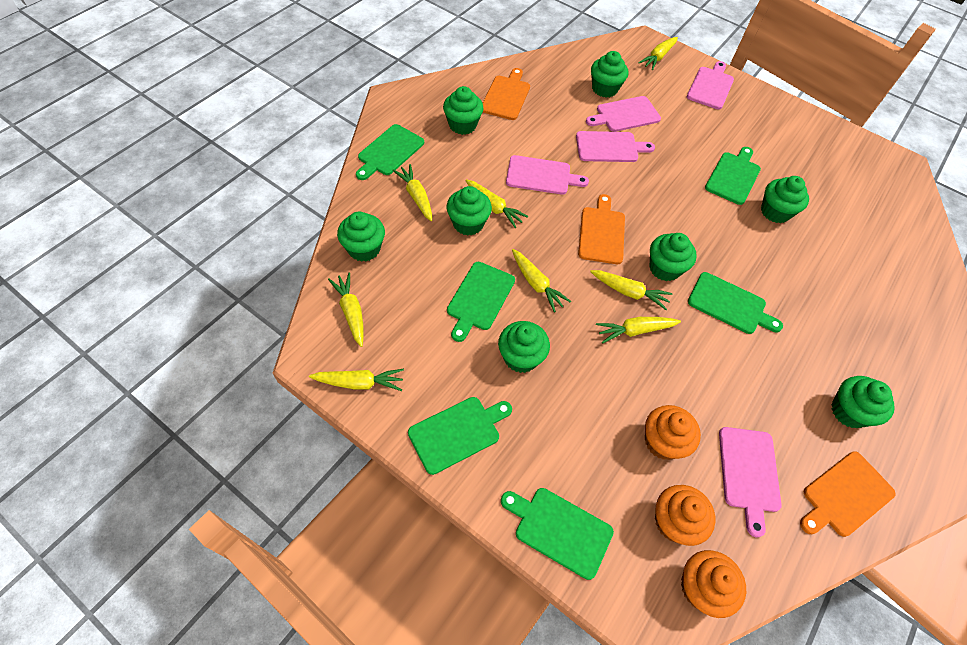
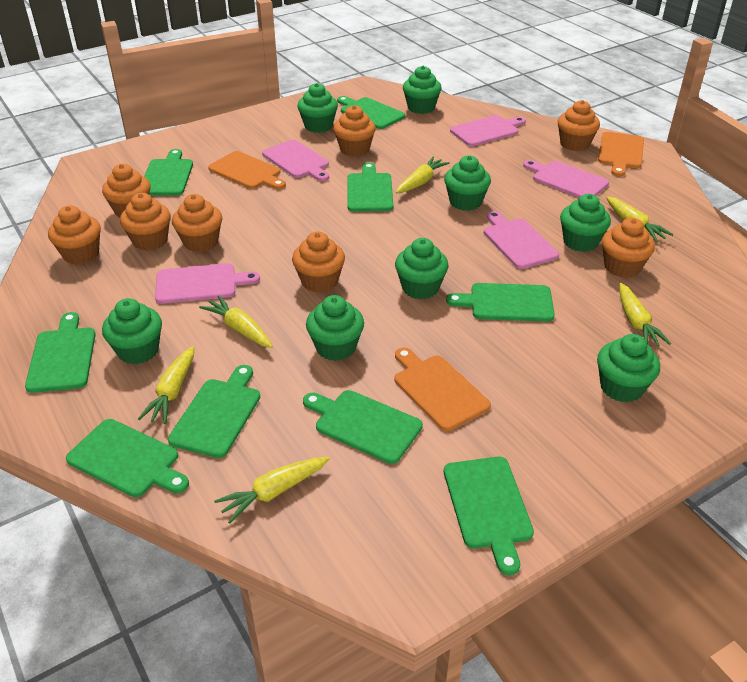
green cutting board: 6 -> 9
orange cupcake: 3 -> 8
yellow carrot: 8 -> 6

